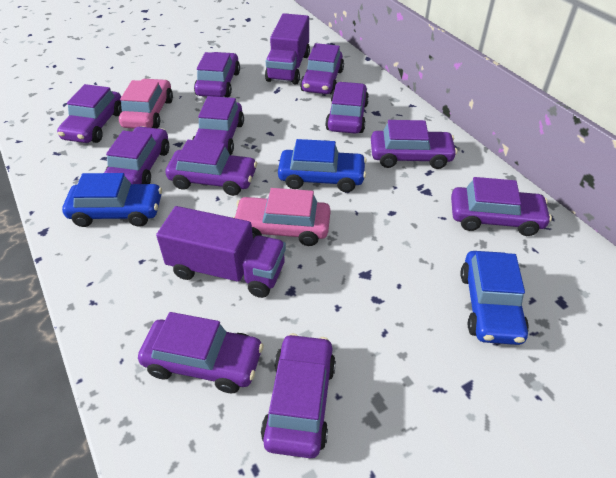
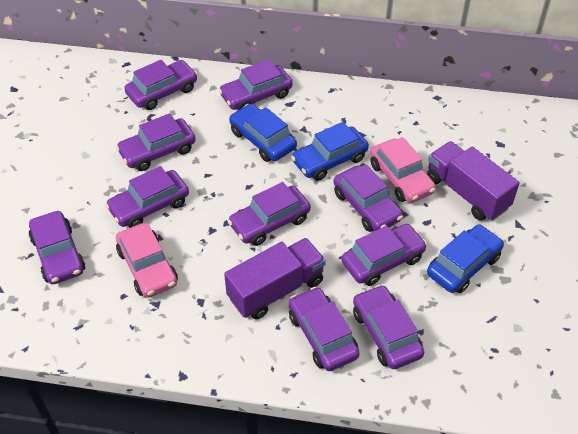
purple car: 11 -> 10

